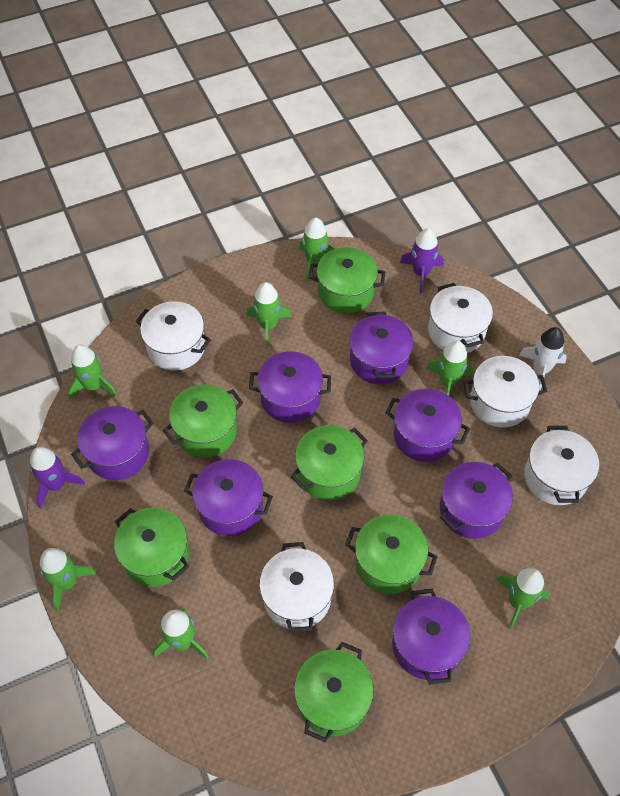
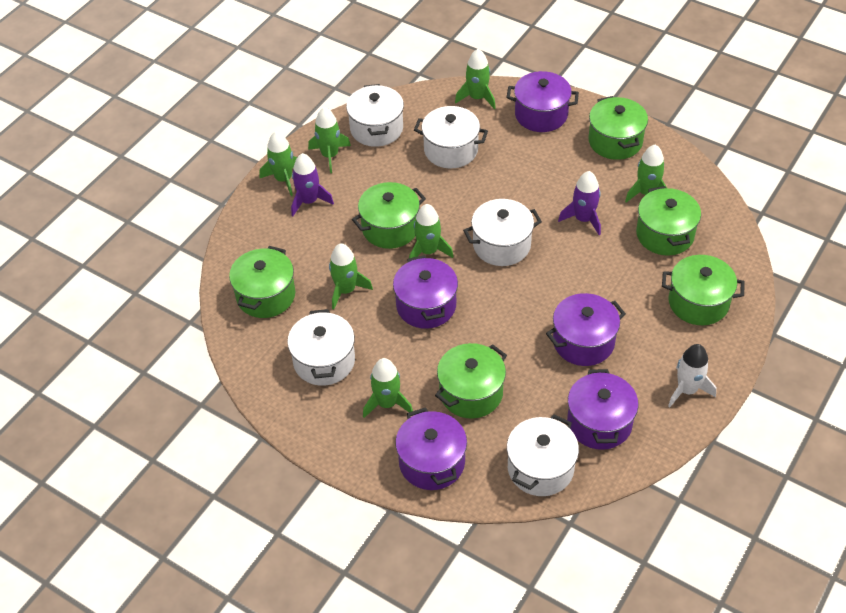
purple pot: 7 -> 5

